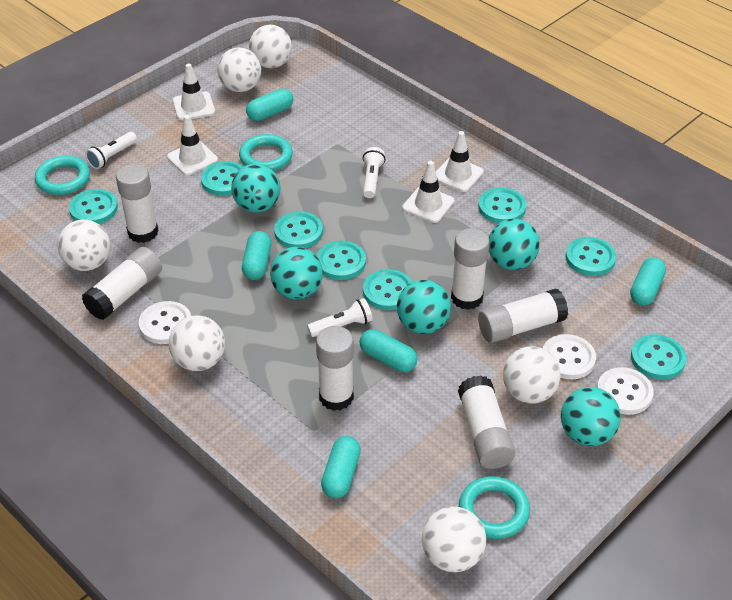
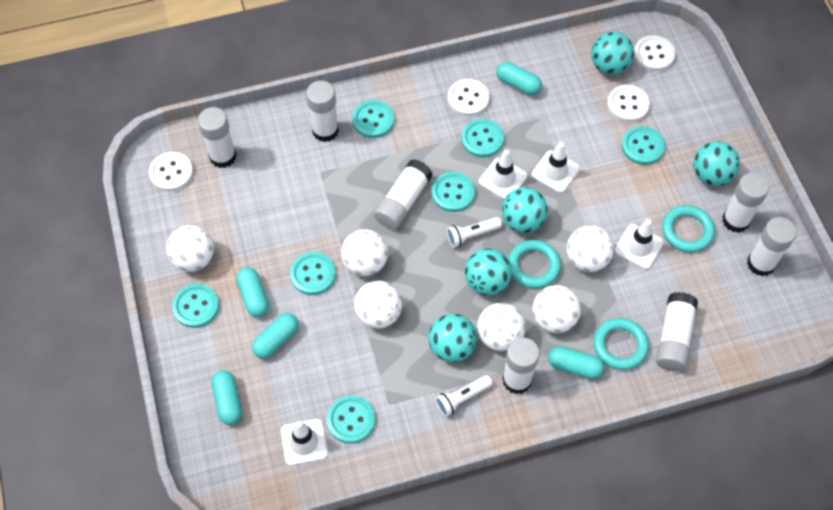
turquoise button: 8 -> 7
white button: 3 -> 4
white flashlight: 3 -> 2
white glue stick: 6 -> 7

